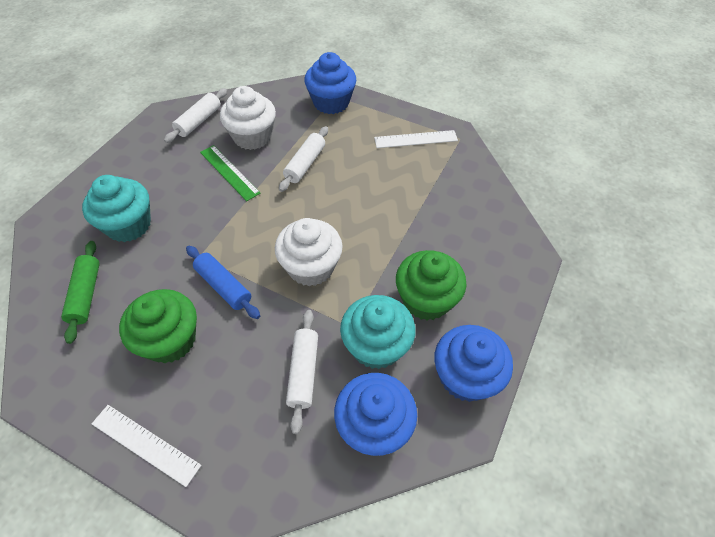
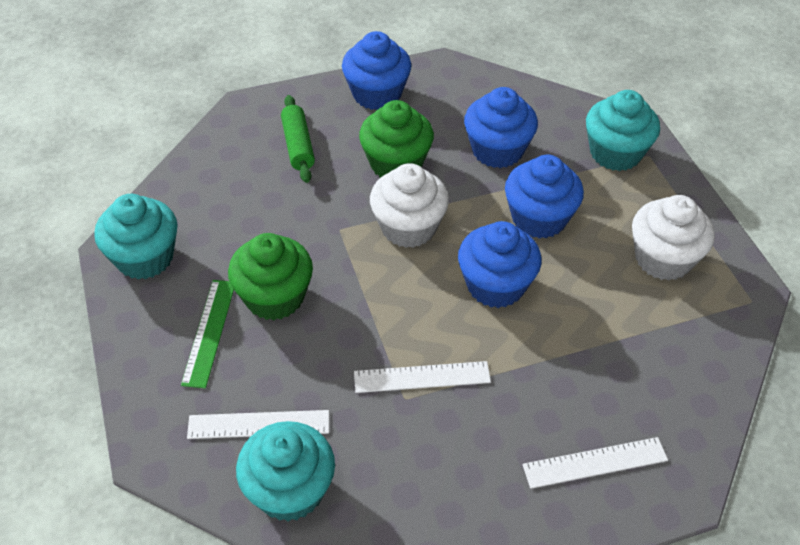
blue cupcake: 3 -> 4
blue rolling pin: 1 -> 0
turquoise cupcake: 2 -> 3
white rolling pin: 3 -> 0
white ruler: 2 -> 3

